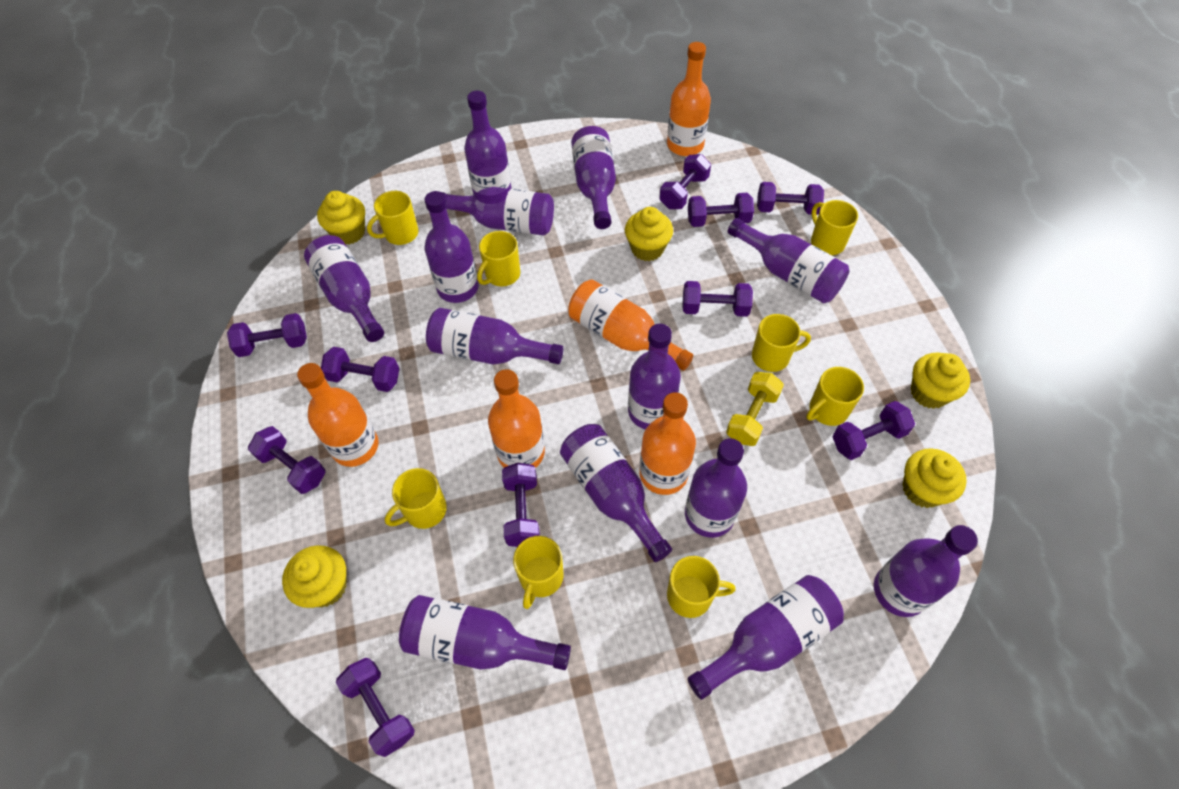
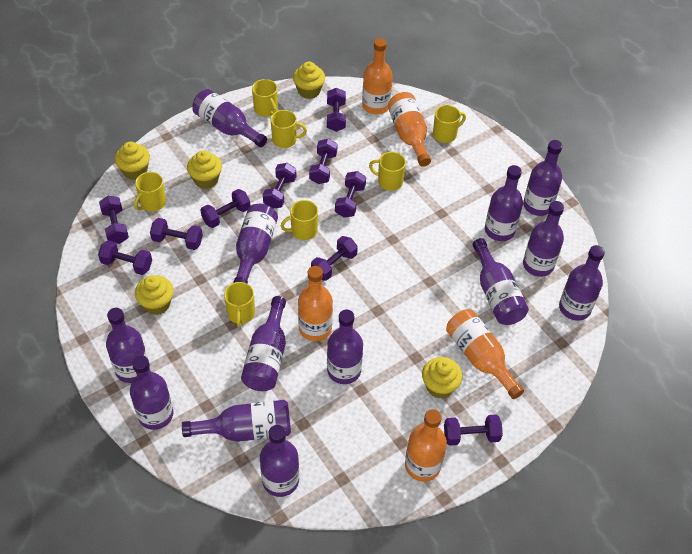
yellow dumbbell: 1 -> 0
yellow mug: 8 -> 7

